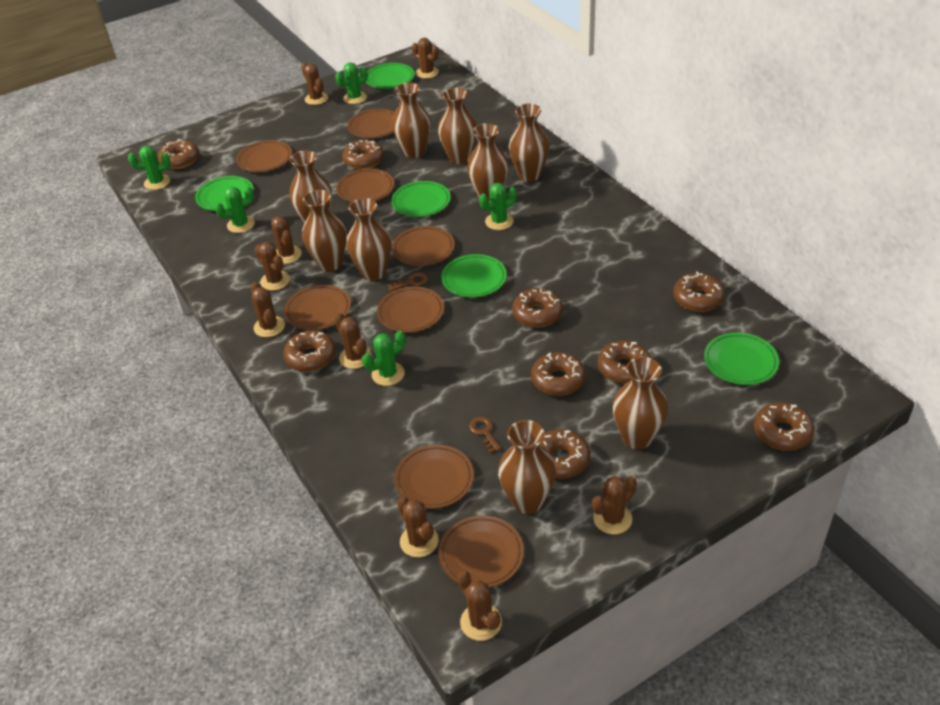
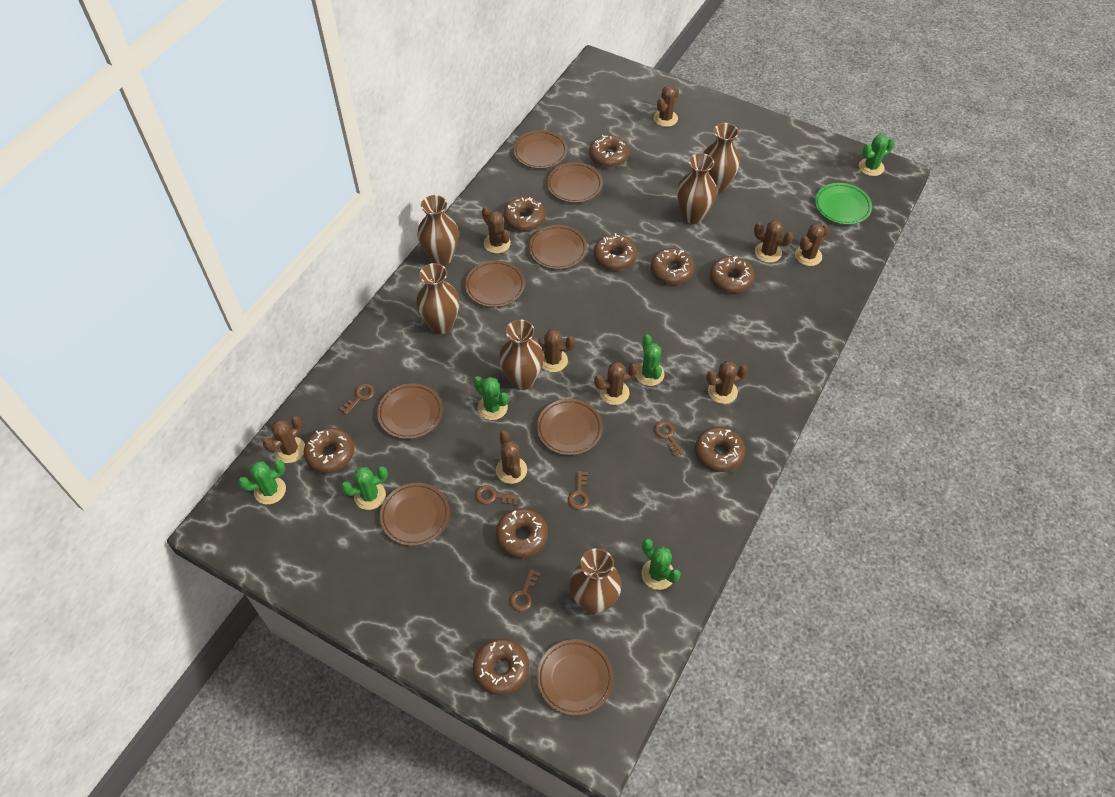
brown key: 2 -> 5
brown vase: 9 -> 6
green cactus: 5 -> 6
green plate: 5 -> 1

